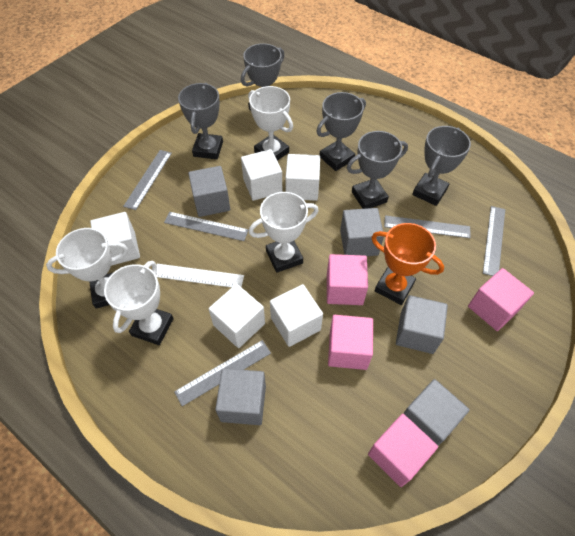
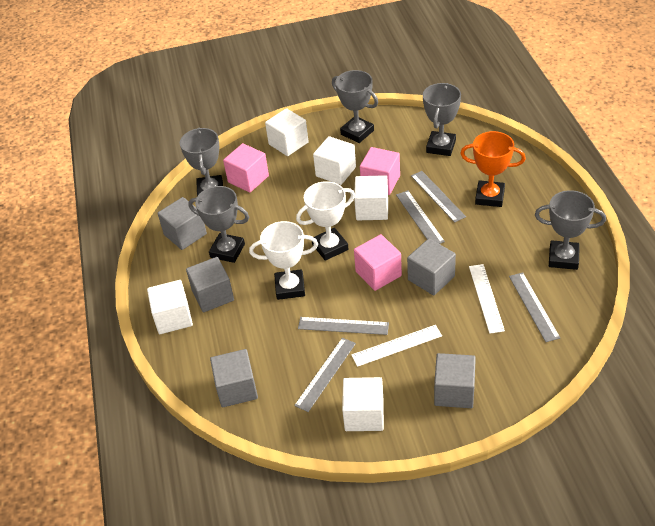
pink cube: 4 -> 3
white ruler: 1 -> 2
white trophy: 4 -> 2

